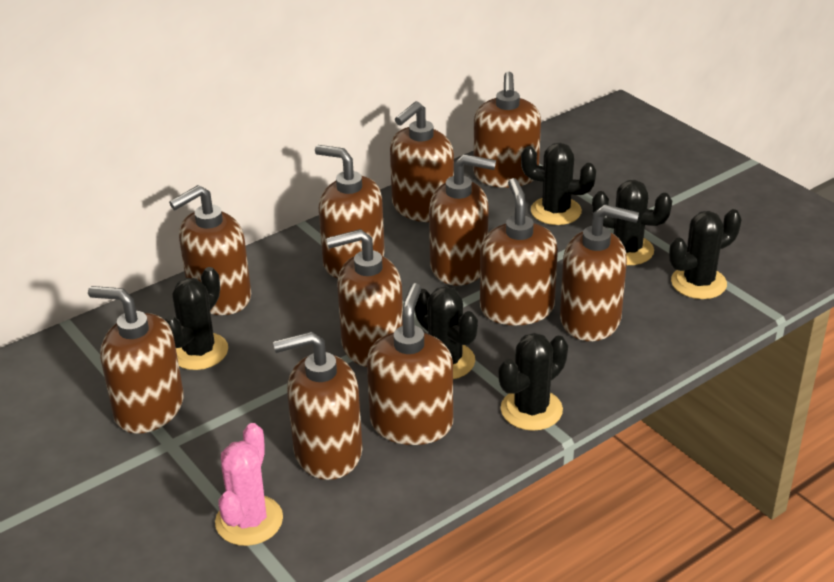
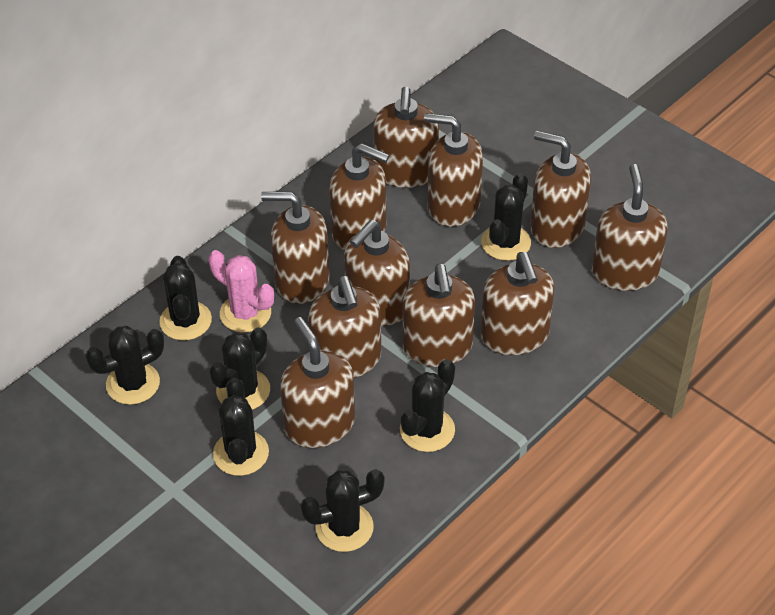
black cactus: 6 -> 7

